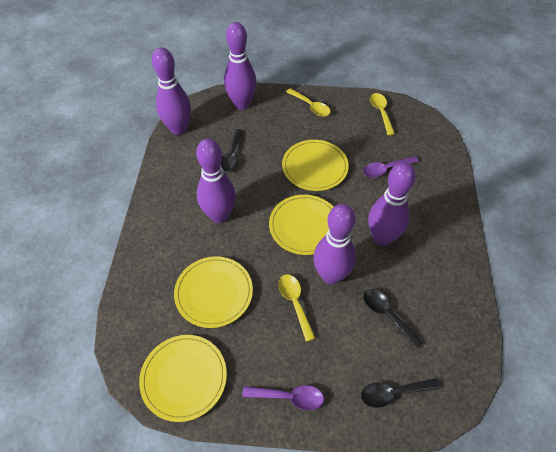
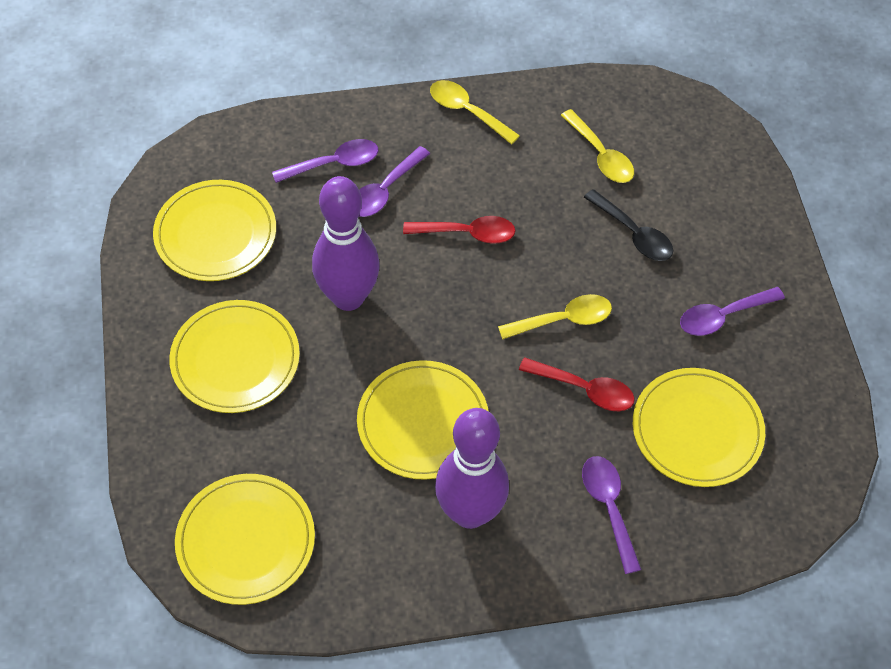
black spoon: 3 -> 1
purple bowling pin: 5 -> 2
purple spoon: 2 -> 4
red spoon: 0 -> 2
yellow plate: 4 -> 5

